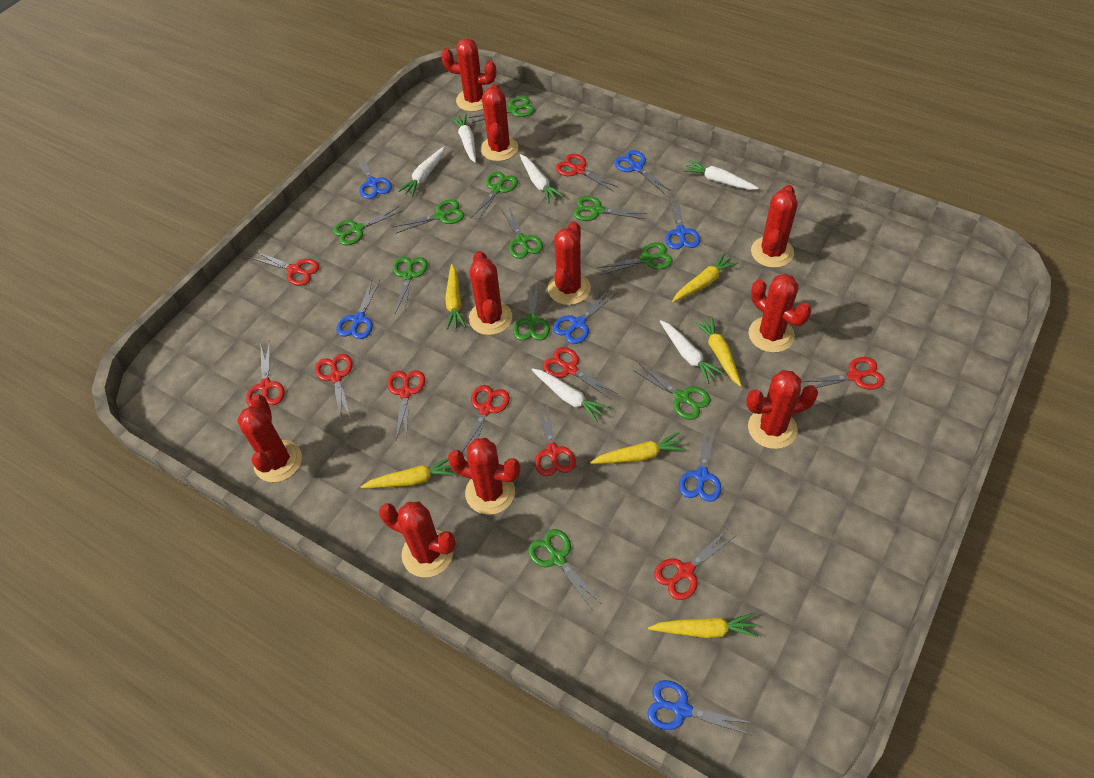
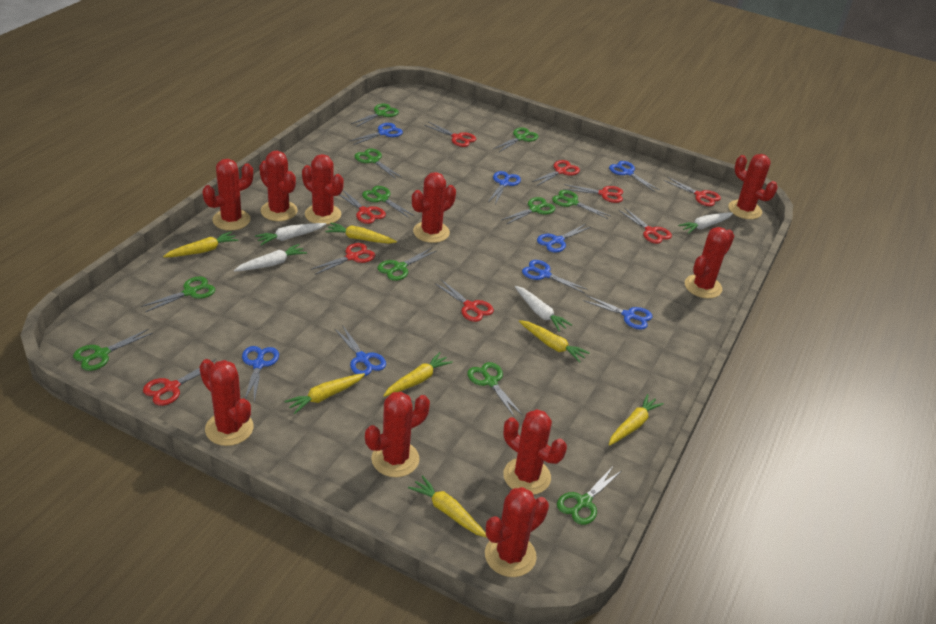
blue scissors: 7 -> 8
red scissors: 10 -> 9
white carrot: 6 -> 4
yellow carrot: 6 -> 7

